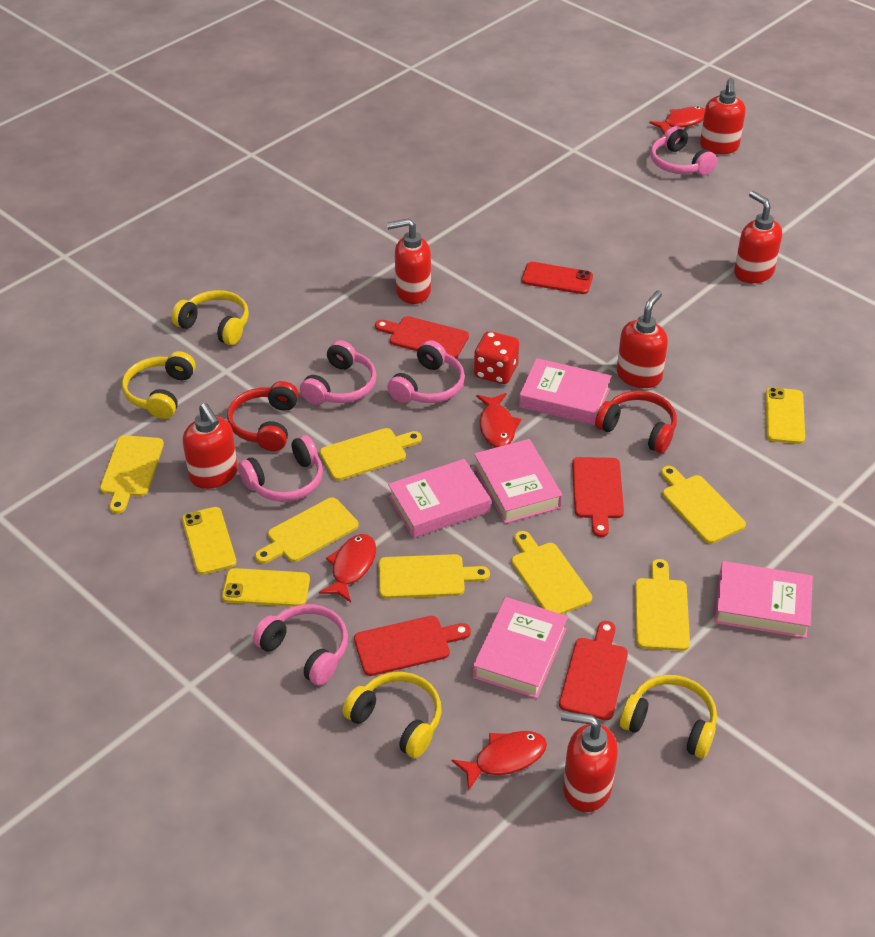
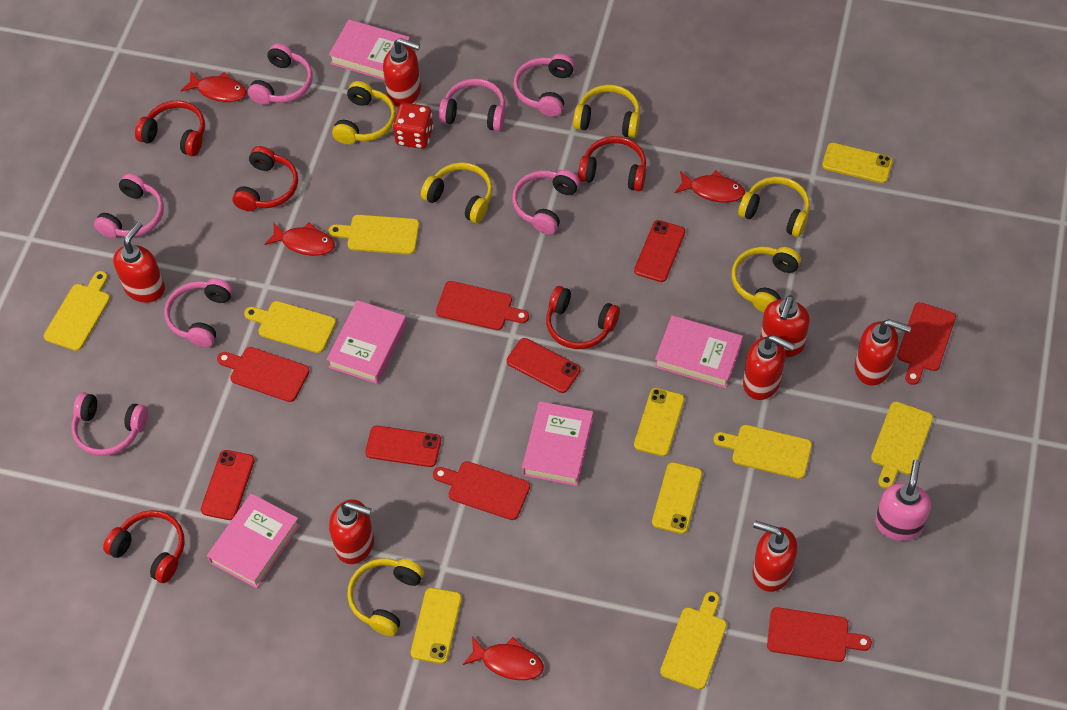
pink headphones: 5 -> 7
pink soap dispenser: 0 -> 1
red cutting board: 4 -> 5
red headphones: 2 -> 5
red phone: 1 -> 4
red soap dispenser: 6 -> 7
yellow cutting board: 7 -> 6
yellow headphones: 4 -> 6
yellow phone: 3 -> 4

